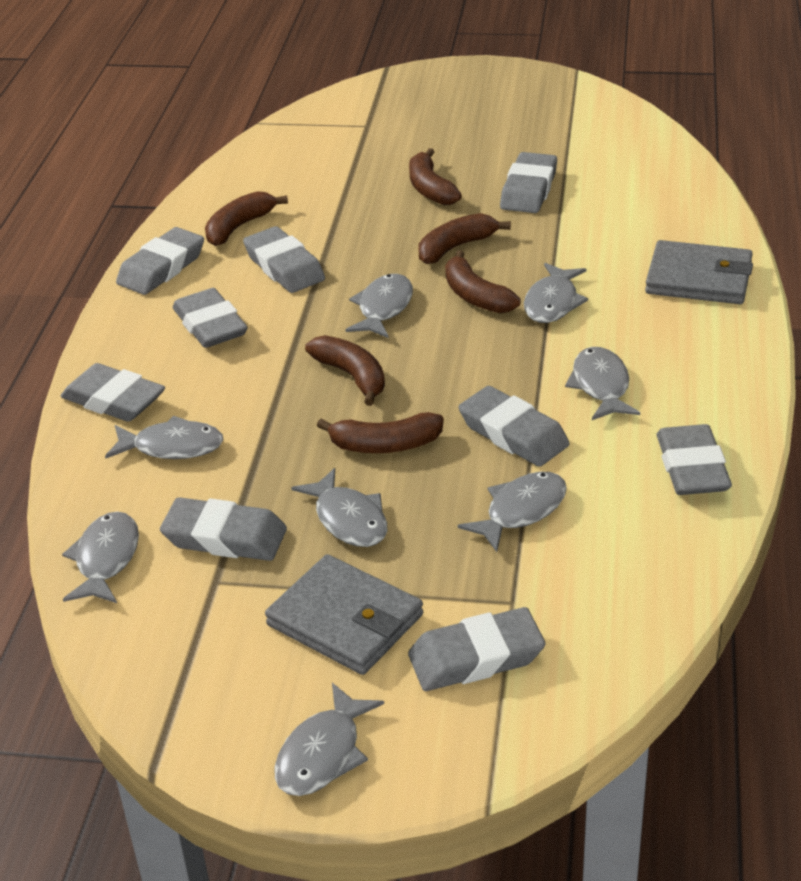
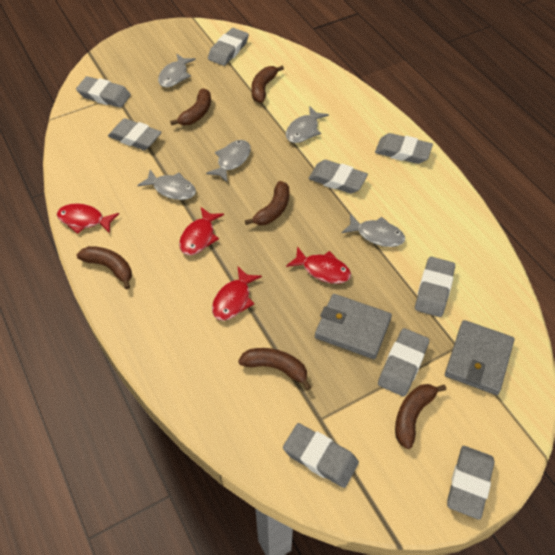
grey fish: 8 -> 5
red fish: 0 -> 4

